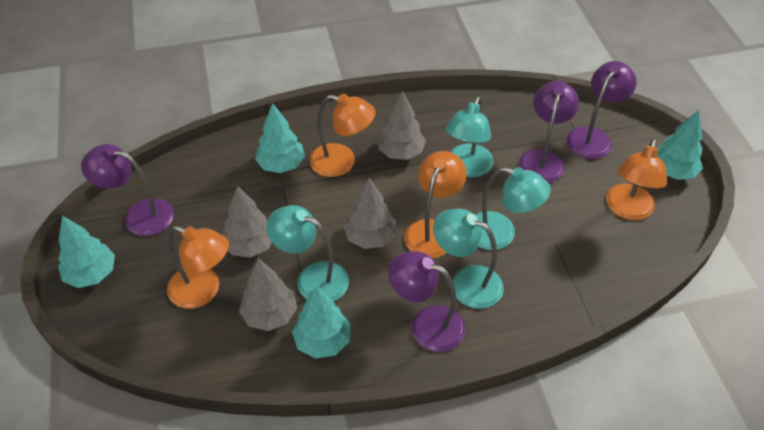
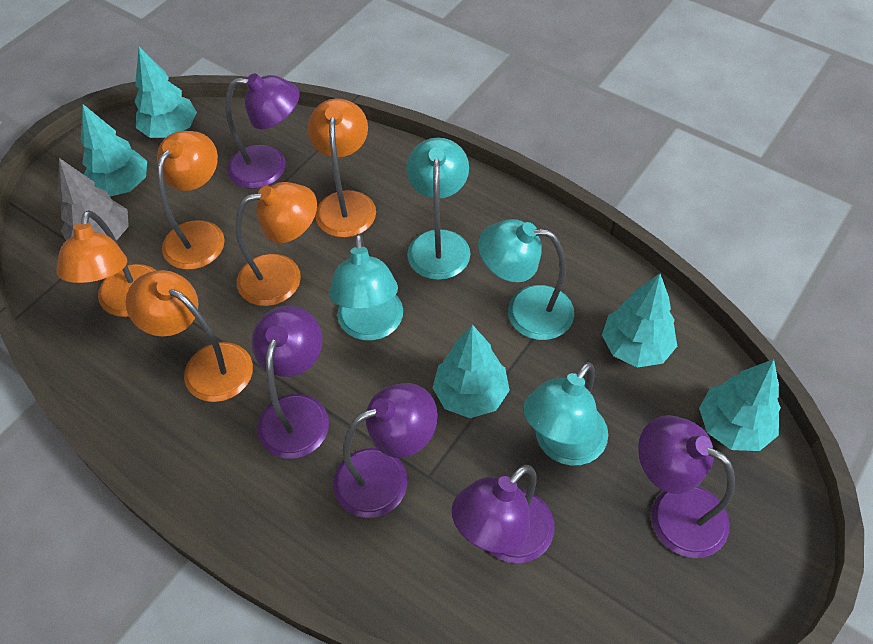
grey tree: 4 -> 1
orange lamp: 4 -> 5
purple lamp: 4 -> 5
turquoise tree: 4 -> 5

